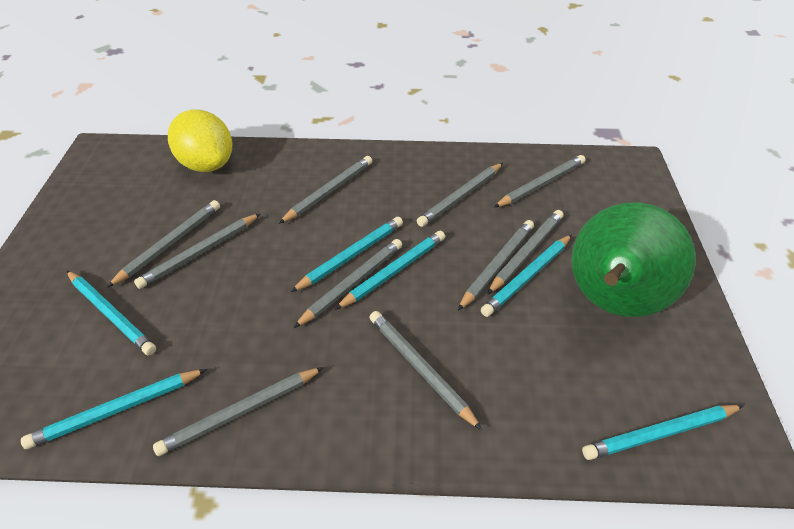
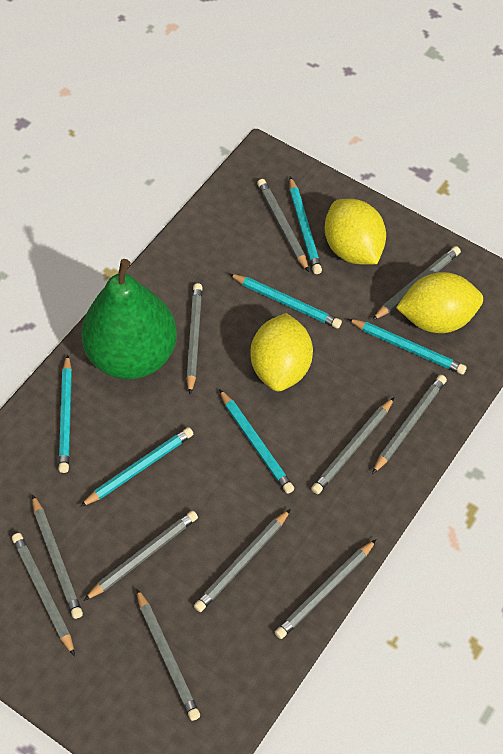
grey pencil: 10 -> 11
yellow lemon: 1 -> 3

